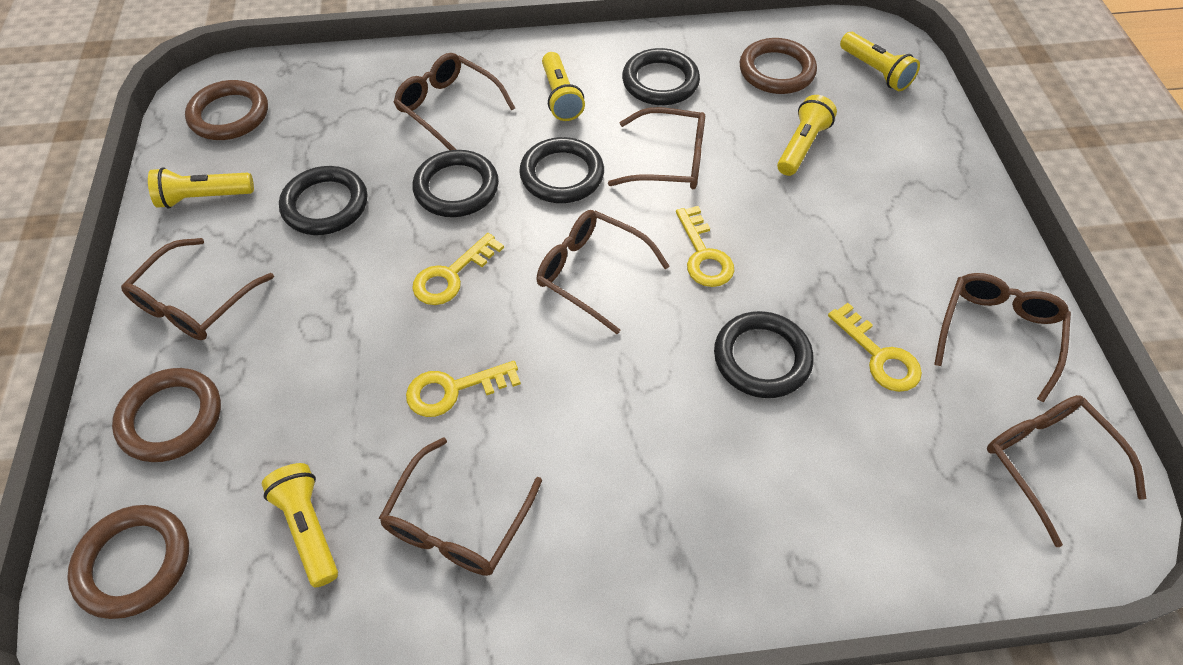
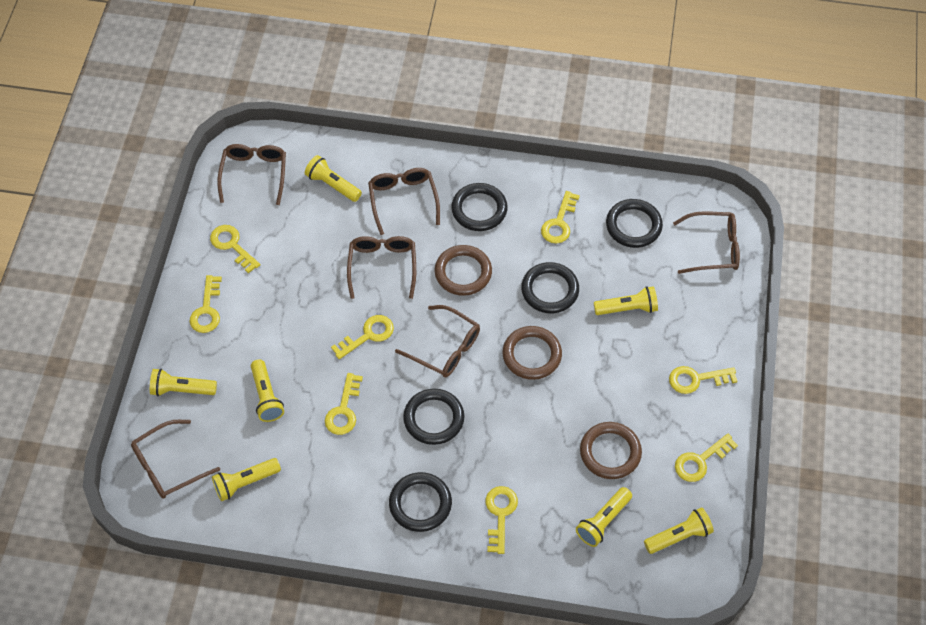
brown glasses: 7 -> 6
brown ring: 4 -> 3
yellow flashlight: 5 -> 7
yellow key: 4 -> 8

